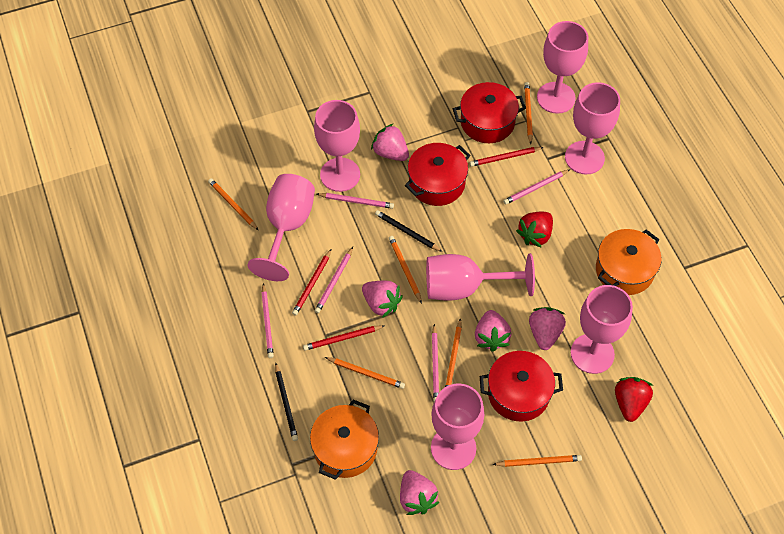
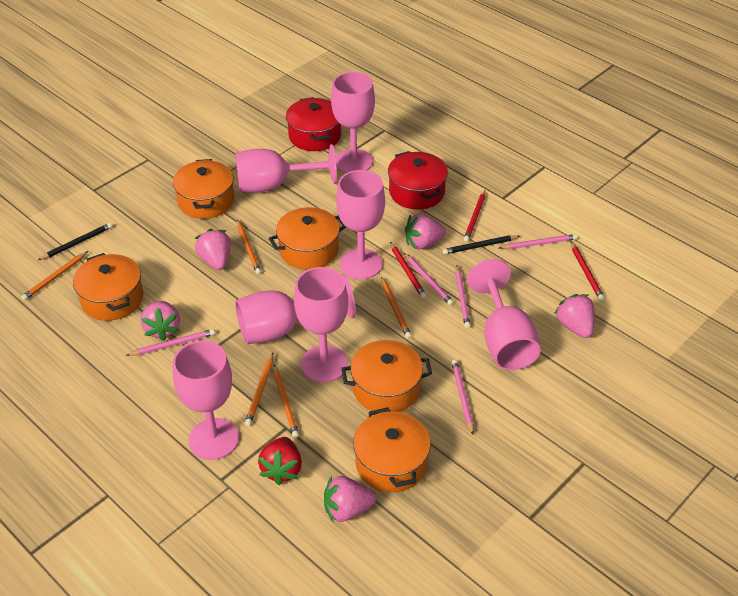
orange pencil: 6 -> 5
orange pot: 2 -> 5
red pot: 3 -> 2
red strawberry: 2 -> 1

